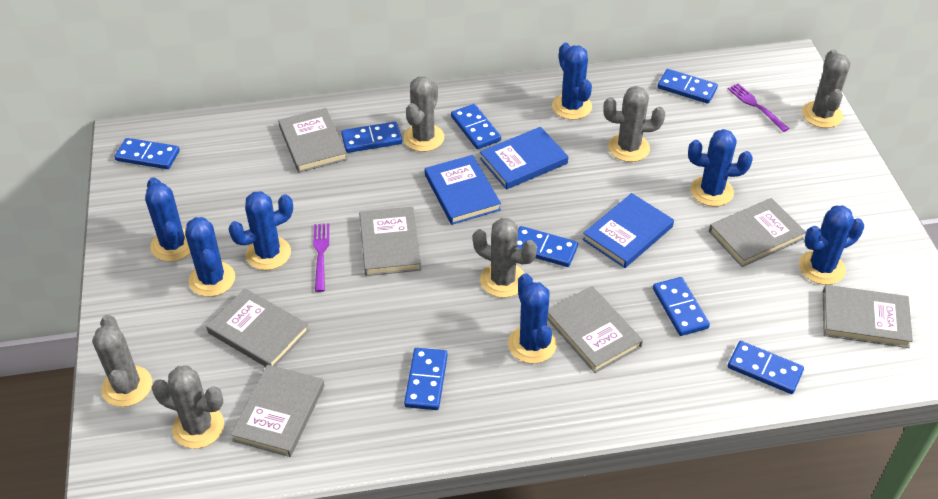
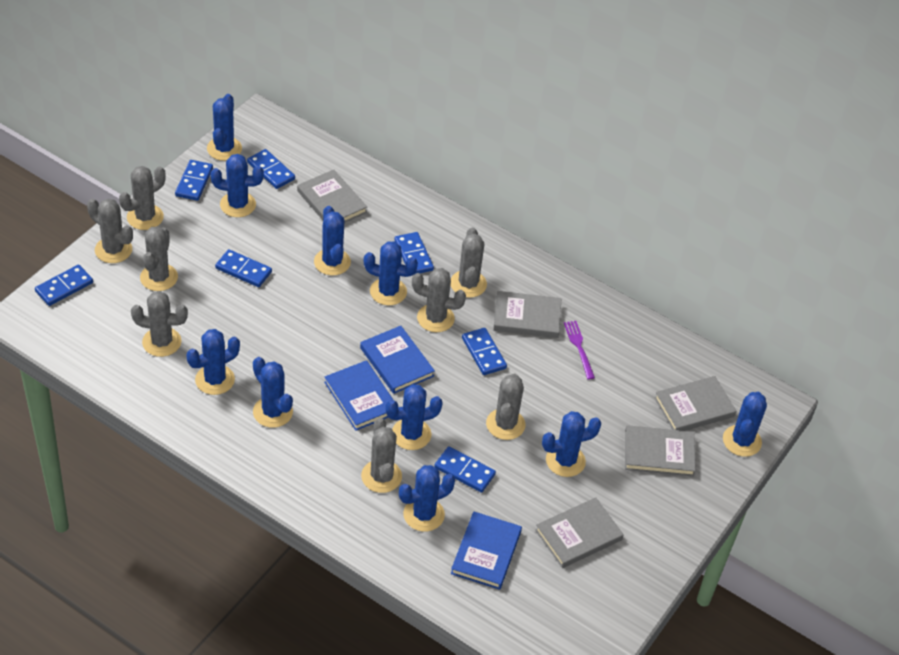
blue cactus: 7 -> 10
blue domino: 8 -> 7
grey book: 7 -> 5
grey cactus: 6 -> 8
purple fork: 2 -> 1

